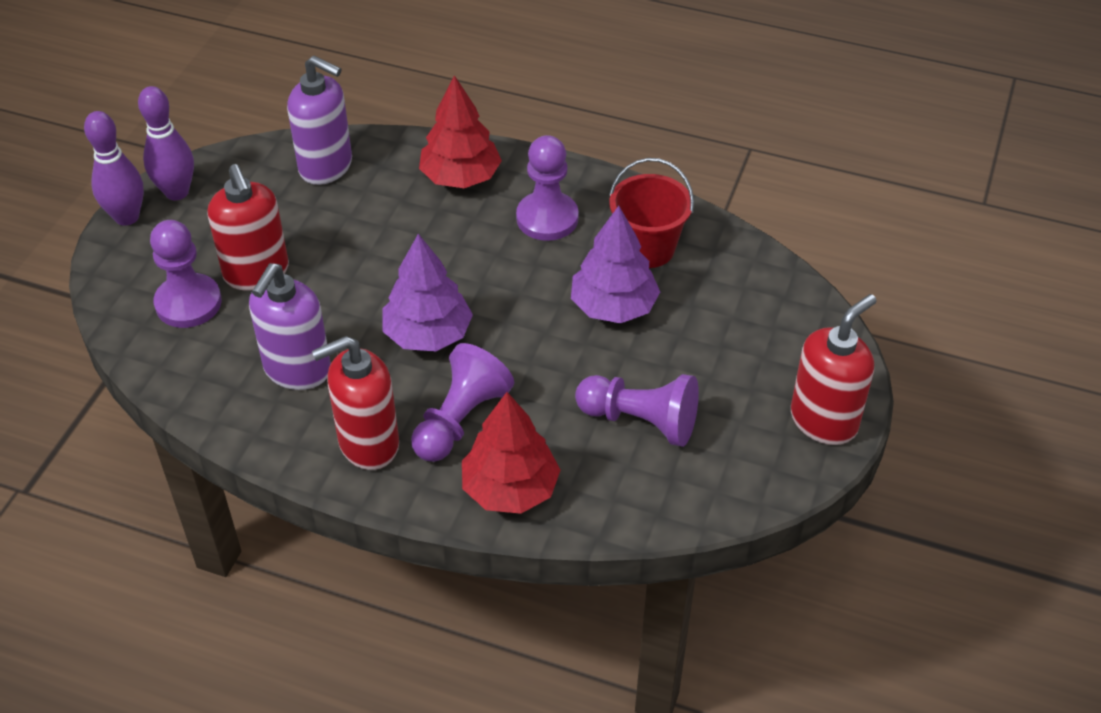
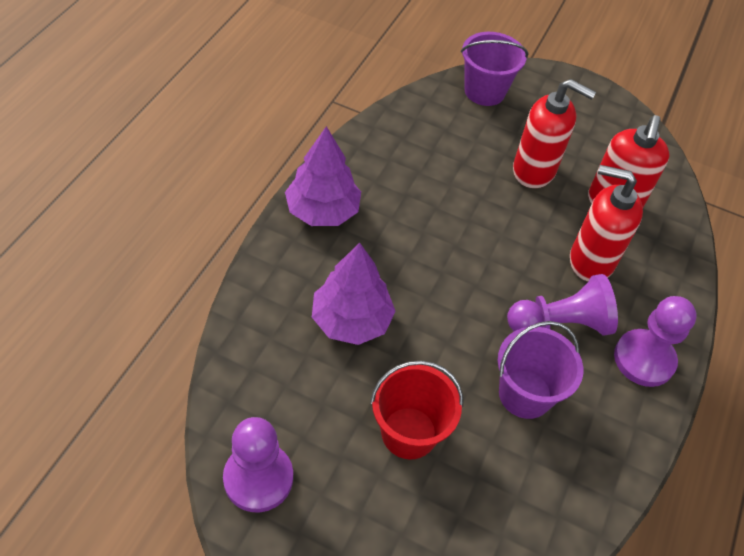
purple bowling pin: 2 -> 0
purple bucket: 0 -> 2
purple pawn: 4 -> 3
purple soap dispenser: 2 -> 0
red tree: 2 -> 0

